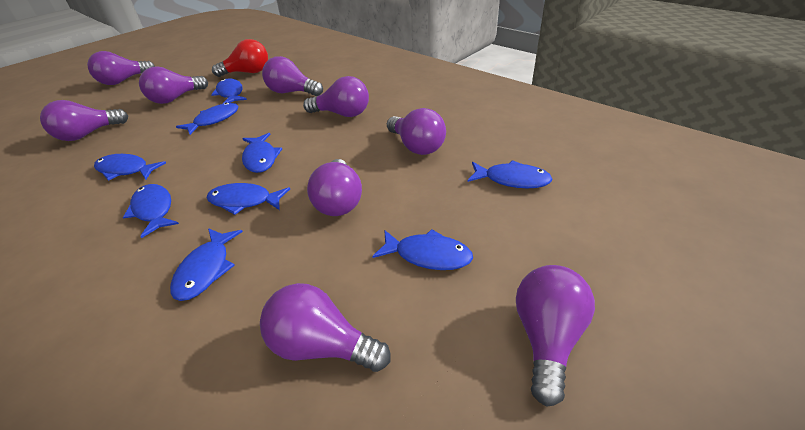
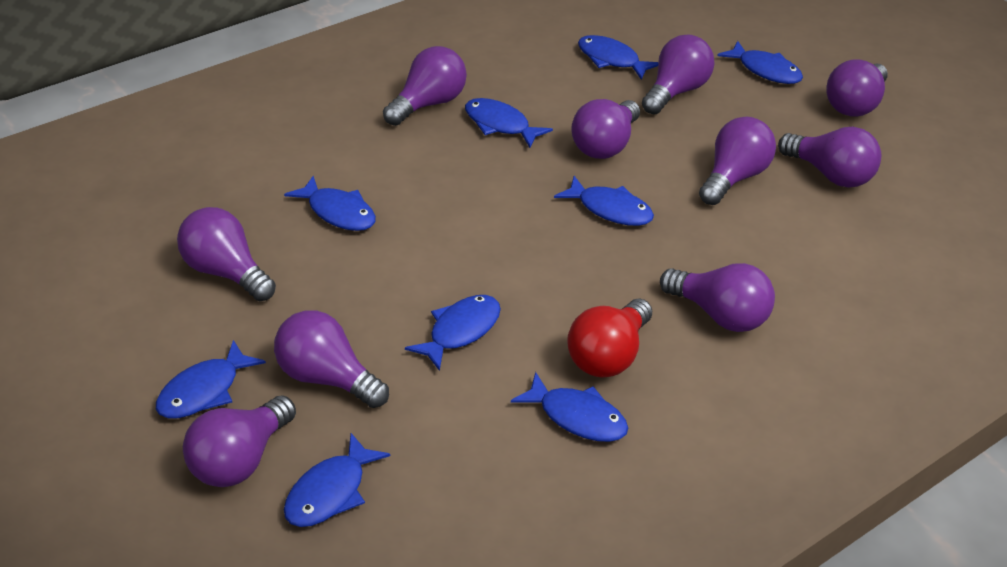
purple light bulb: 9 -> 10

